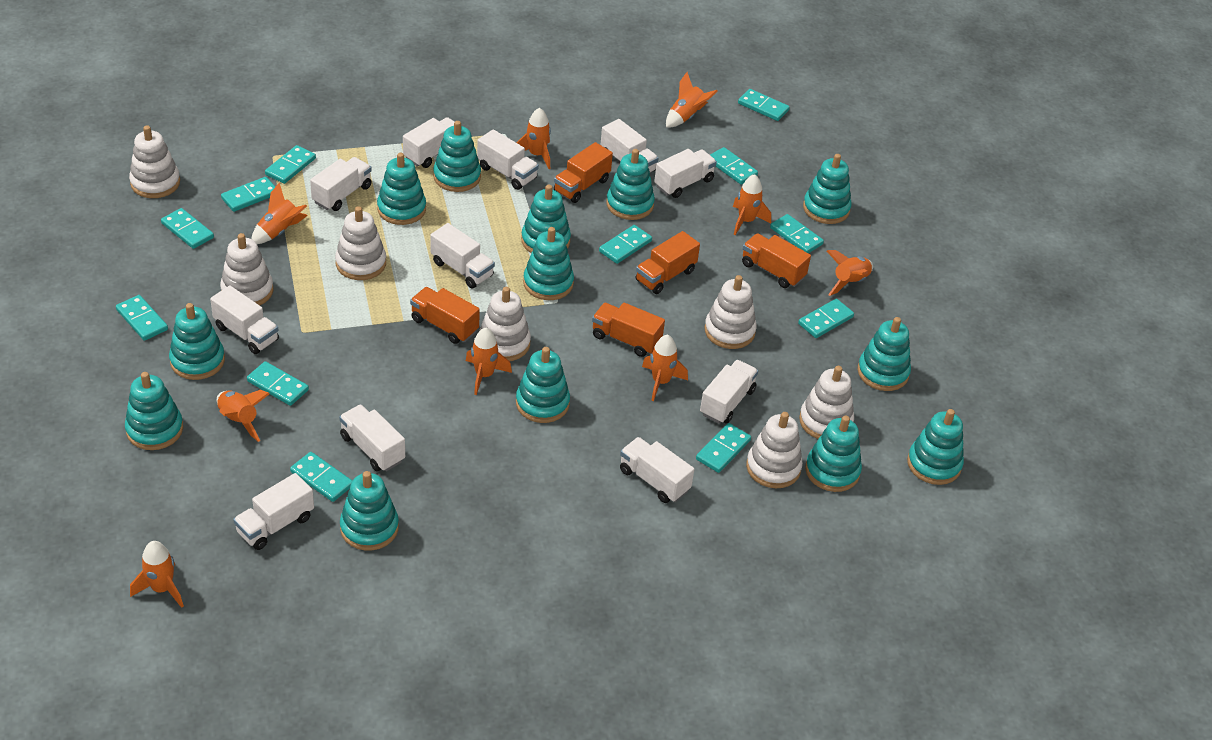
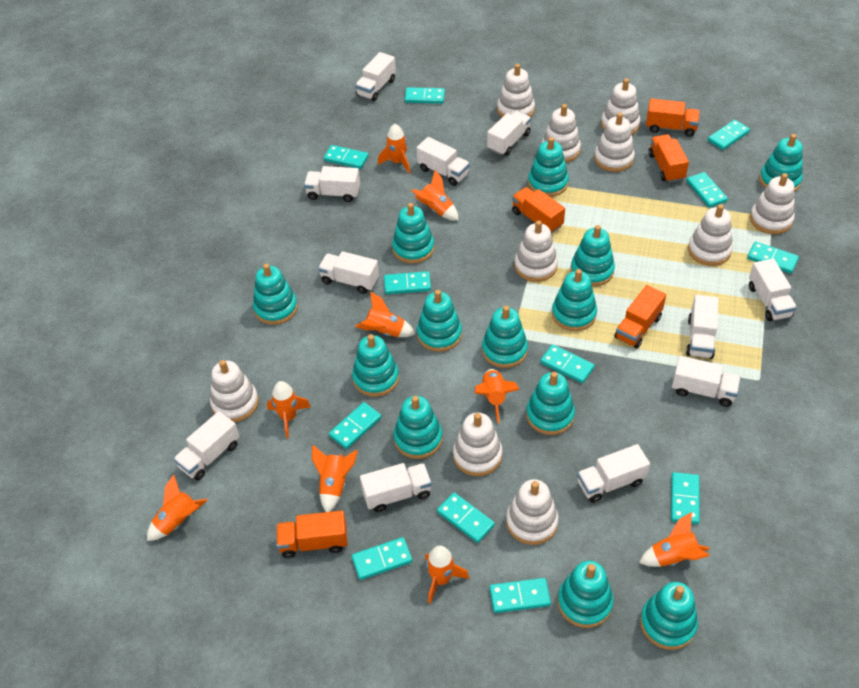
white stacking toy: 7 -> 10

